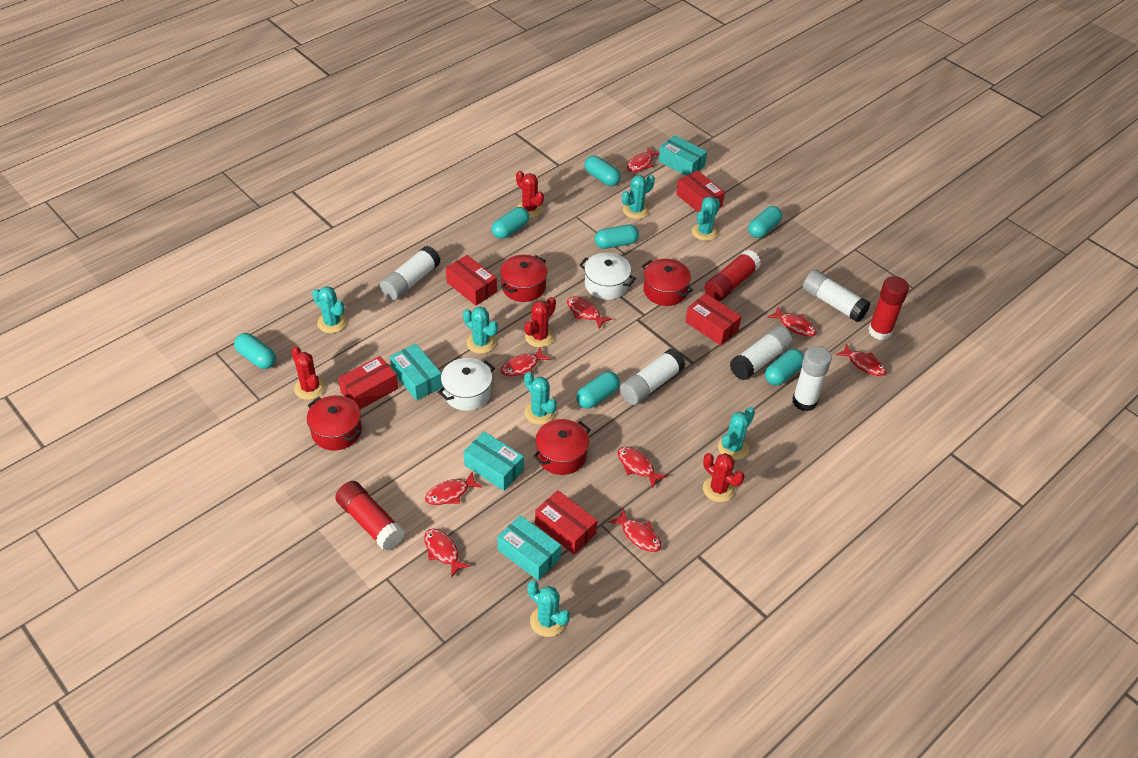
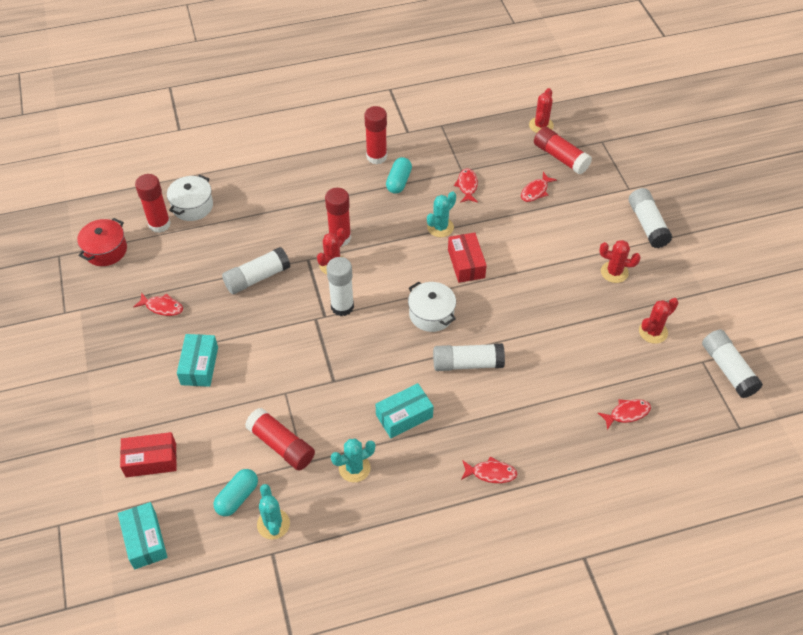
red box: 5 -> 2
red fish: 9 -> 5
red glue stick: 3 -> 5
red pot: 4 -> 1
turquoise box: 4 -> 3
turquoise cactus: 7 -> 3
turquoise capsule: 7 -> 2

